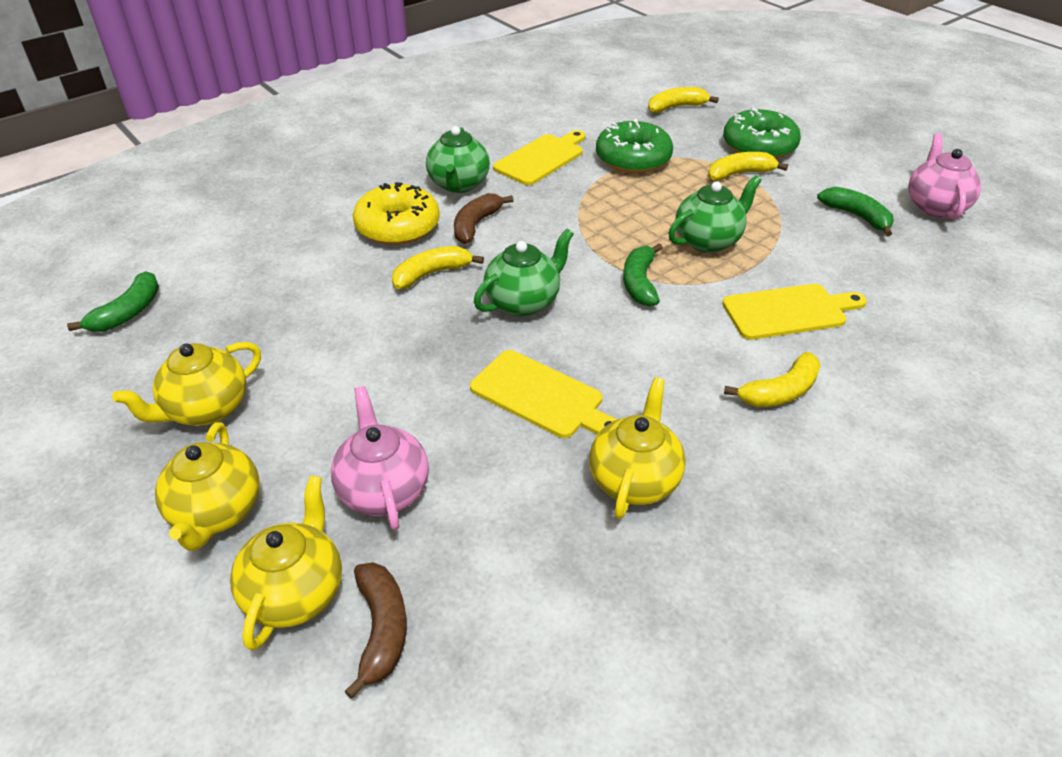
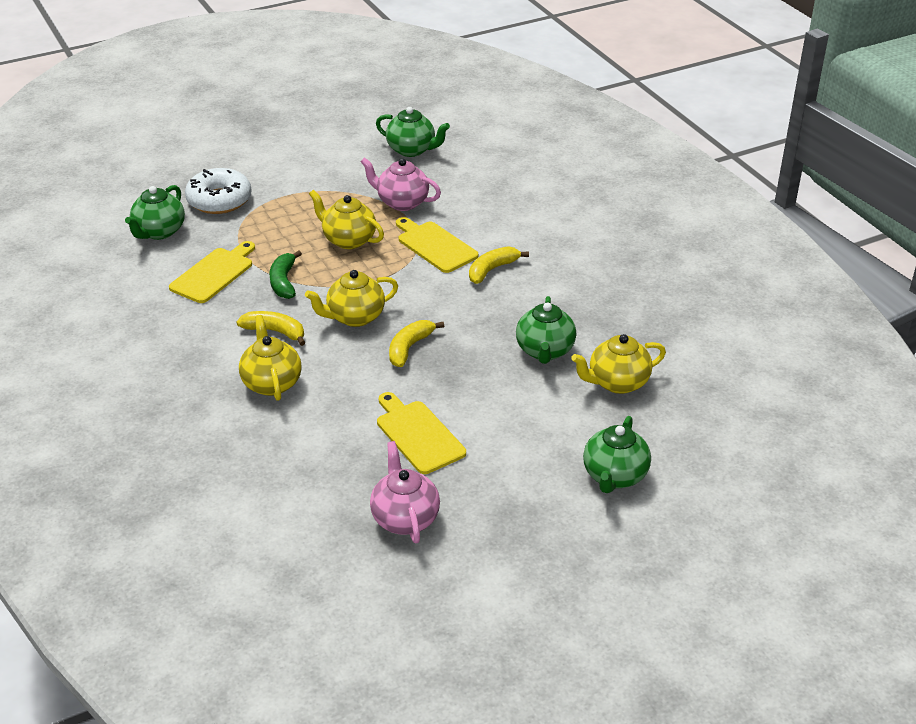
brown banana: 2 -> 0
green banana: 3 -> 1
green donut: 2 -> 0
green teapot: 3 -> 4
white donut: 0 -> 1
yellow banana: 4 -> 3
yellow donut: 1 -> 0

